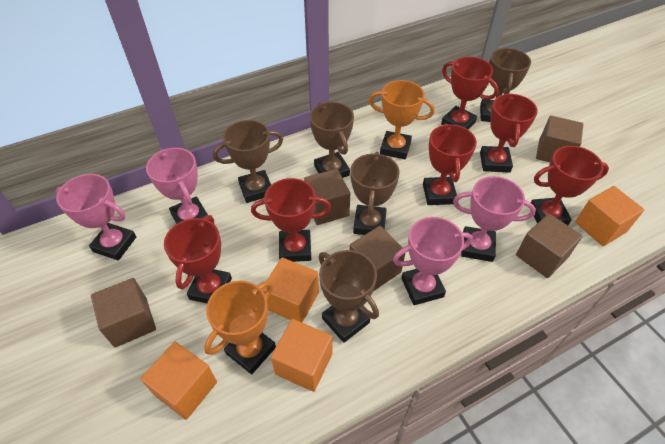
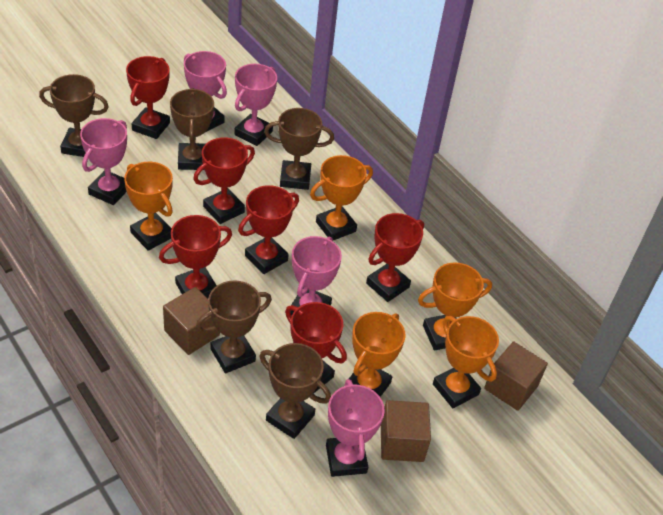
brown cube: 5 -> 3
orange cube: 4 -> 0
orange trophy: 2 -> 5
pink trophy: 4 -> 5

